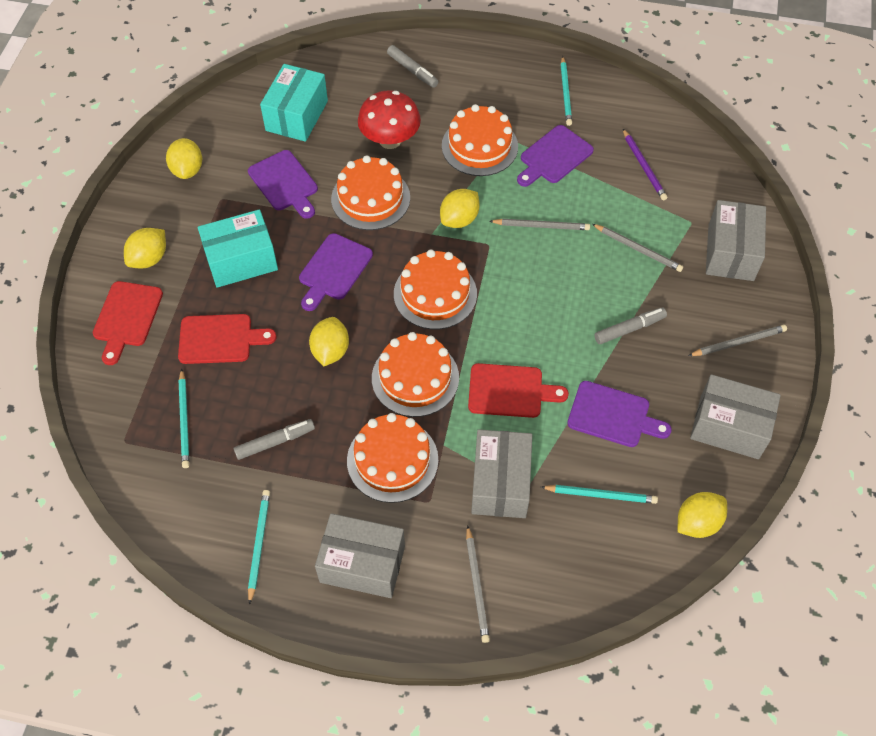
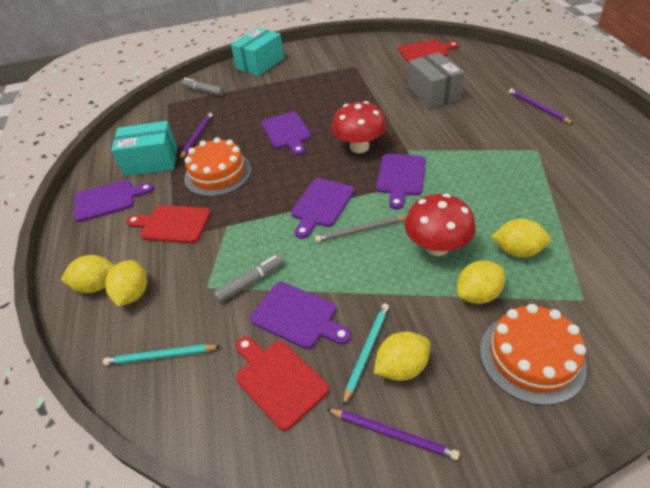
grey box: 4 -> 1
grey marker: 3 -> 2
grey pencil: 4 -> 1
orange cake: 5 -> 2
purple cutting board: 4 -> 5
purple pencil: 1 -> 3
red mushroom: 1 -> 2
turquoise pencil: 4 -> 2

